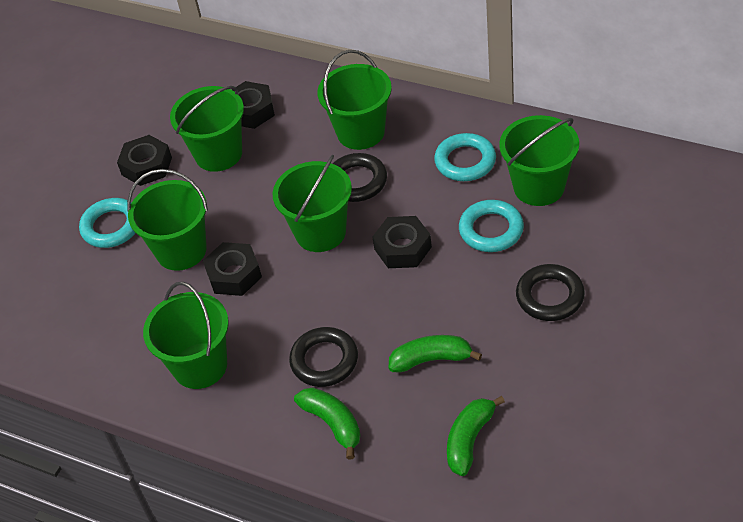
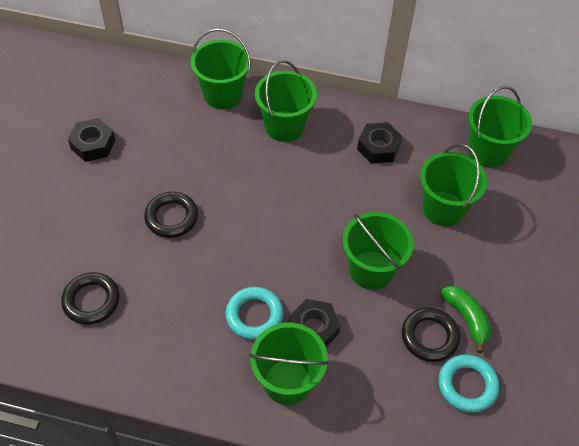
black nut: 4 -> 3
green banana: 3 -> 1
turquoise ring: 3 -> 2

